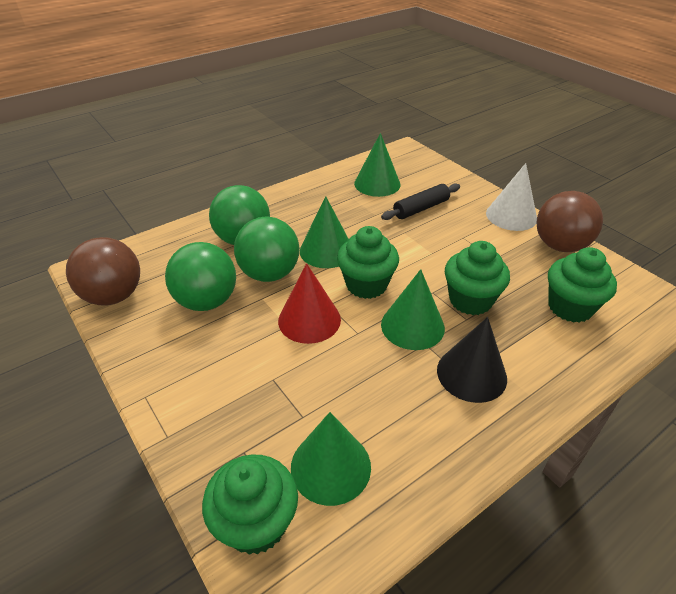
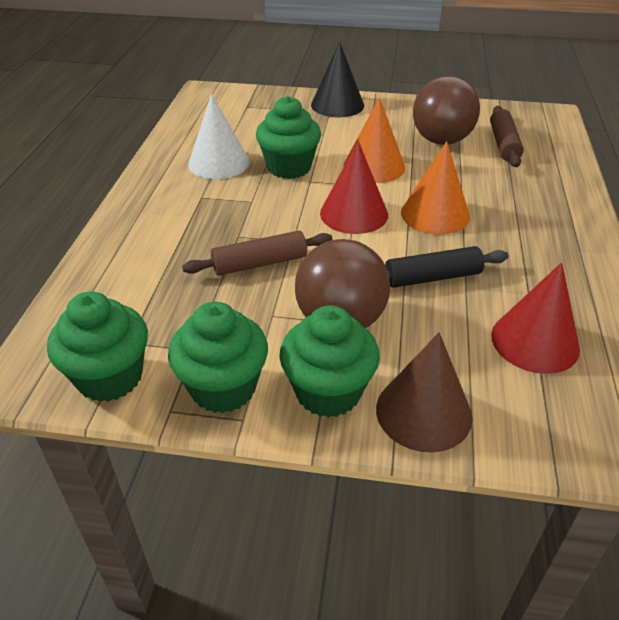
brown cone: 0 -> 1
brown rolling pin: 0 -> 2
green ball: 3 -> 0
green cone: 4 -> 0
orange cone: 0 -> 2
red cone: 1 -> 2

